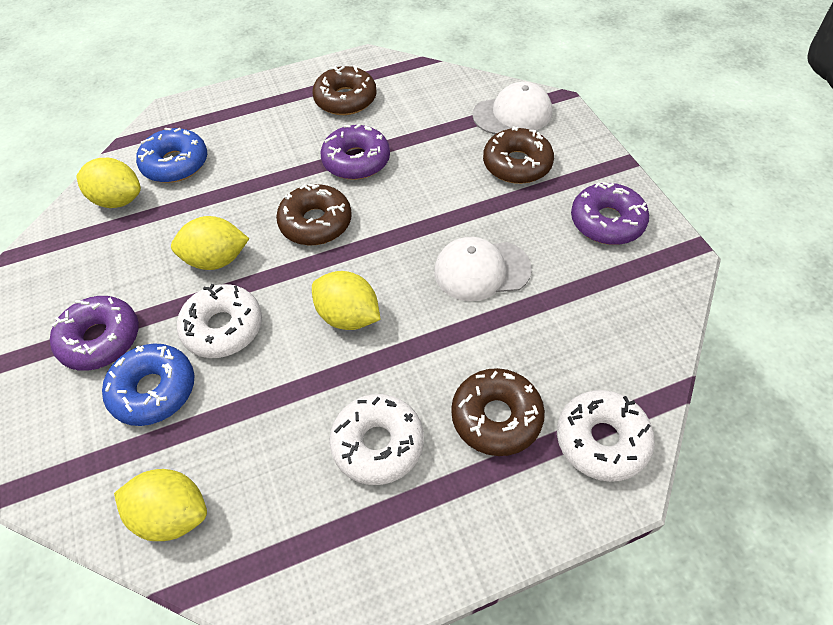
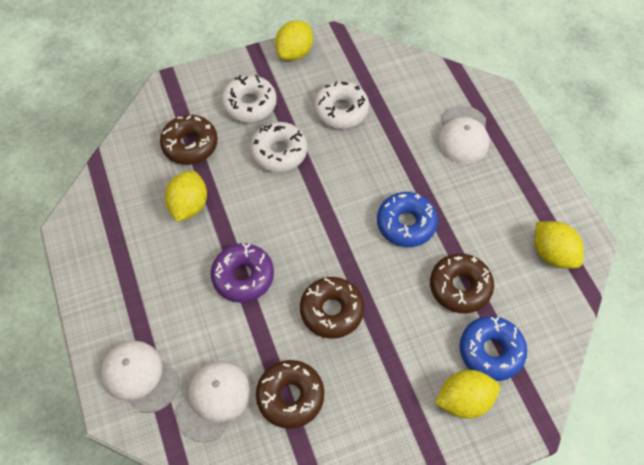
purple donut: 3 -> 1
white cap: 2 -> 3

